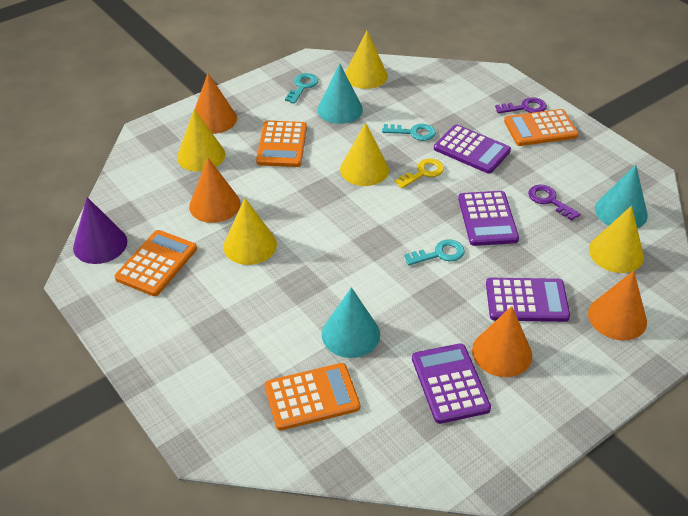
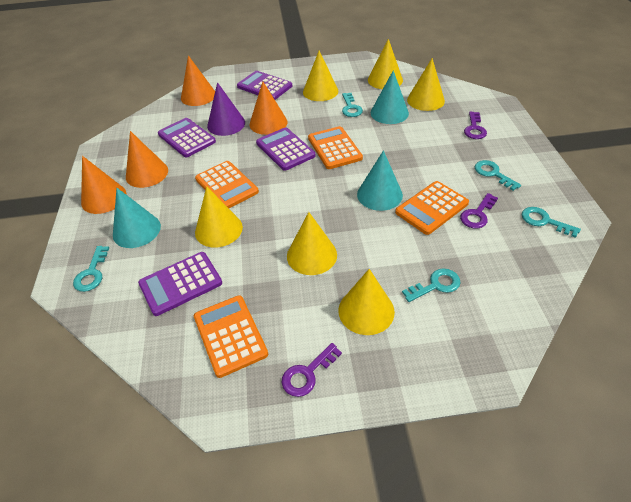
purple key: 2 -> 3
turquoise key: 3 -> 5
yellow cone: 5 -> 6
yellow key: 1 -> 0

